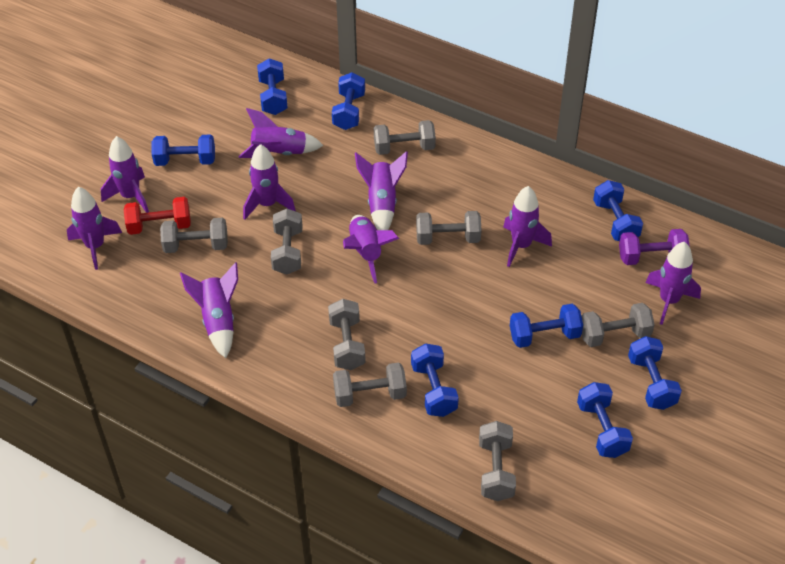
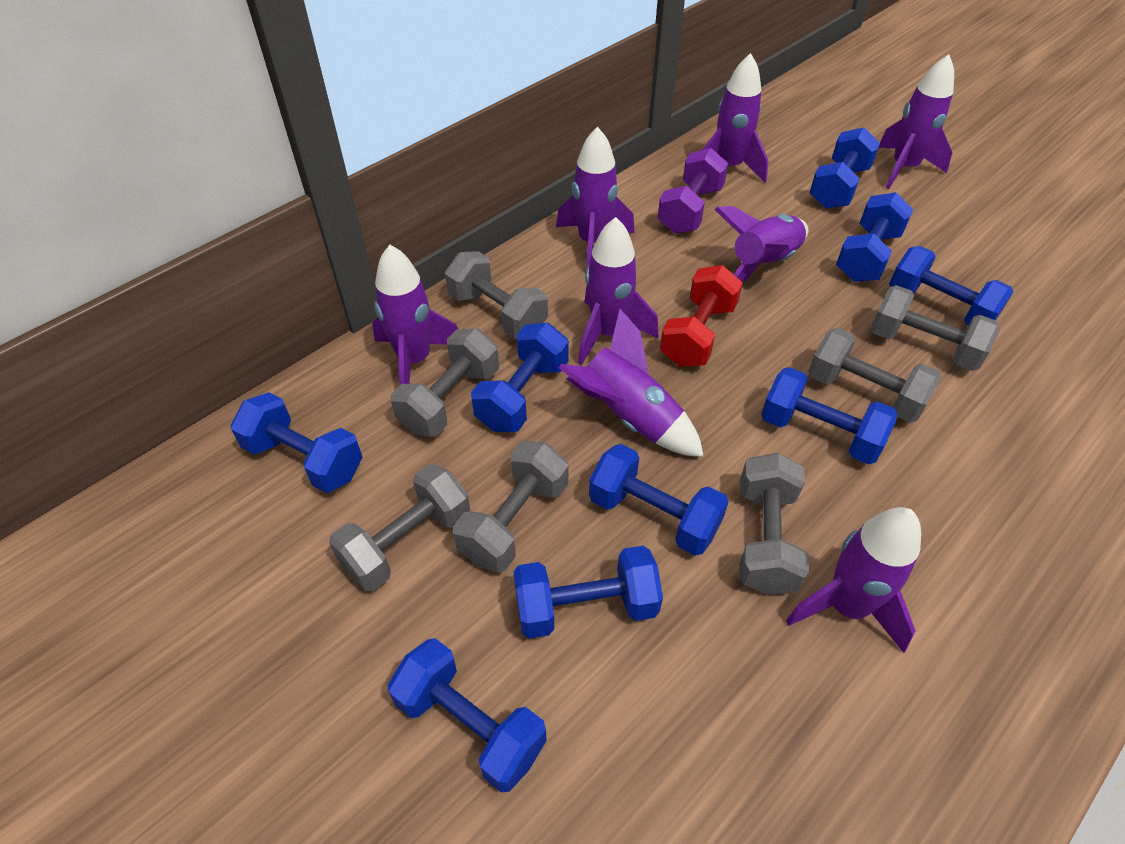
blue dumbbell: 8 -> 9
grey dumbbell: 8 -> 7
purple rocket: 9 -> 8

